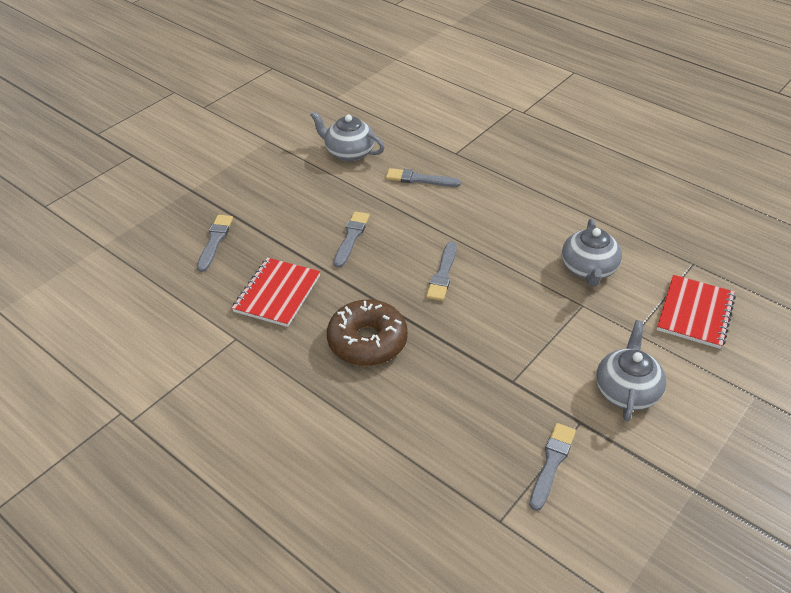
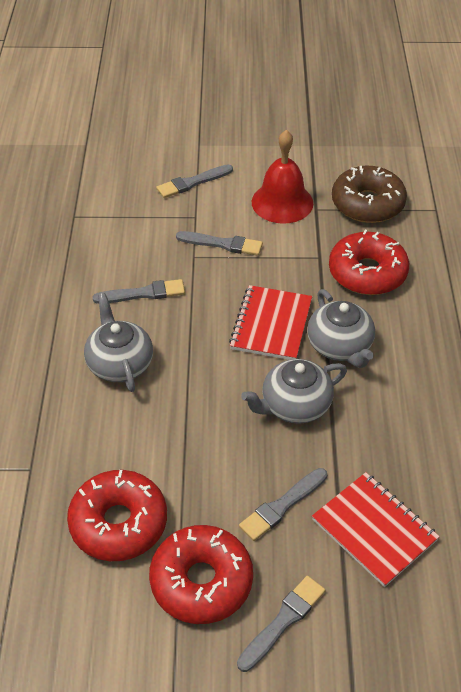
red bell: 0 -> 1
red donut: 0 -> 3

